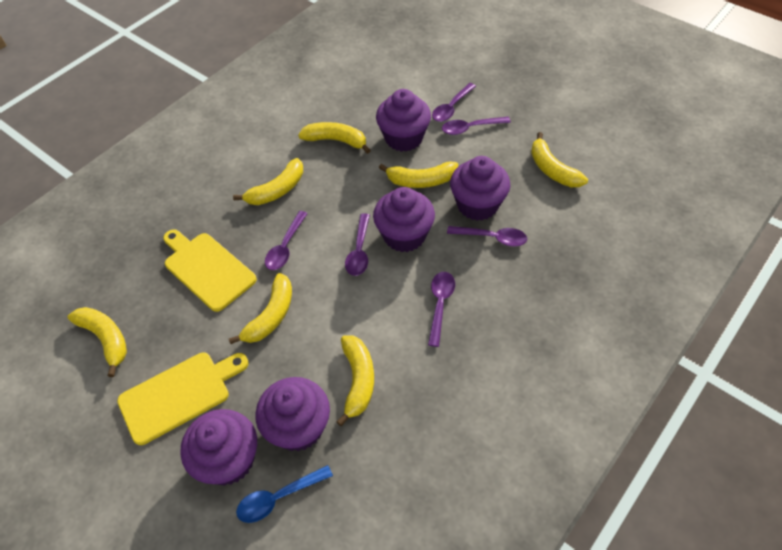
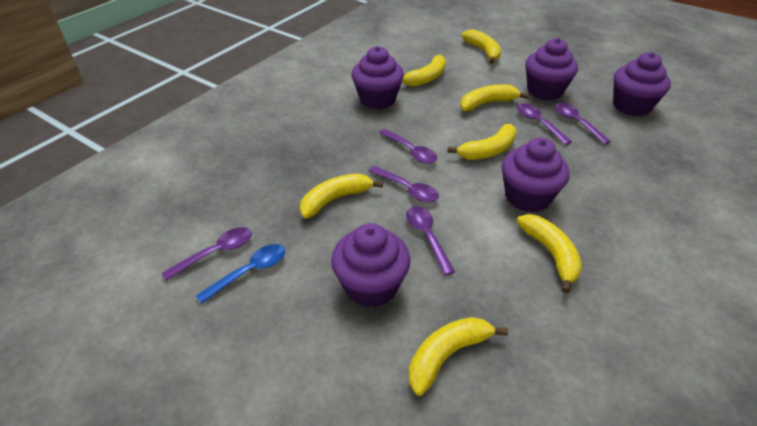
yellow cutting board: 2 -> 0

